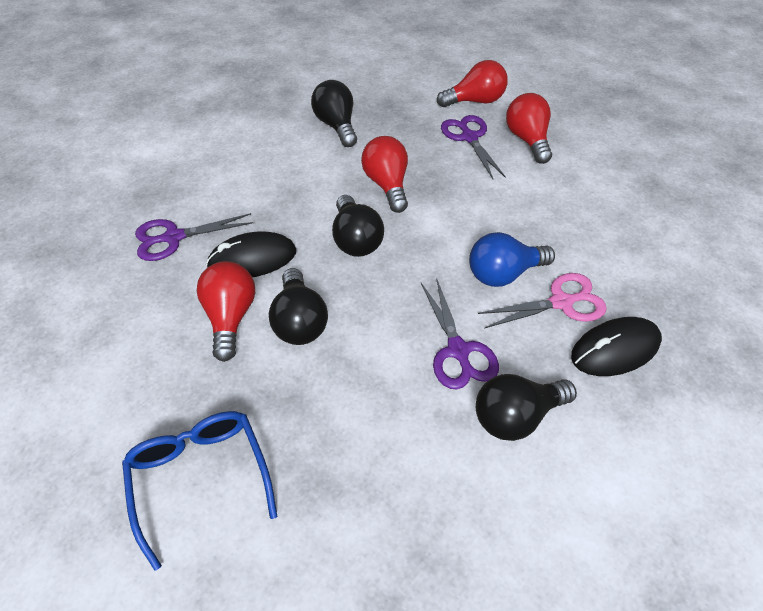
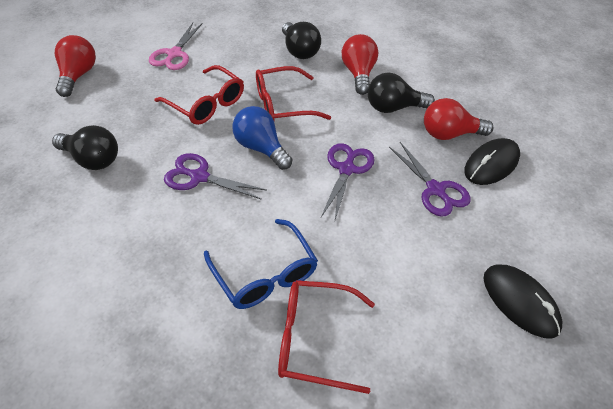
black light bulb: 4 -> 3
red glasses: 0 -> 3
red light bulb: 4 -> 3

